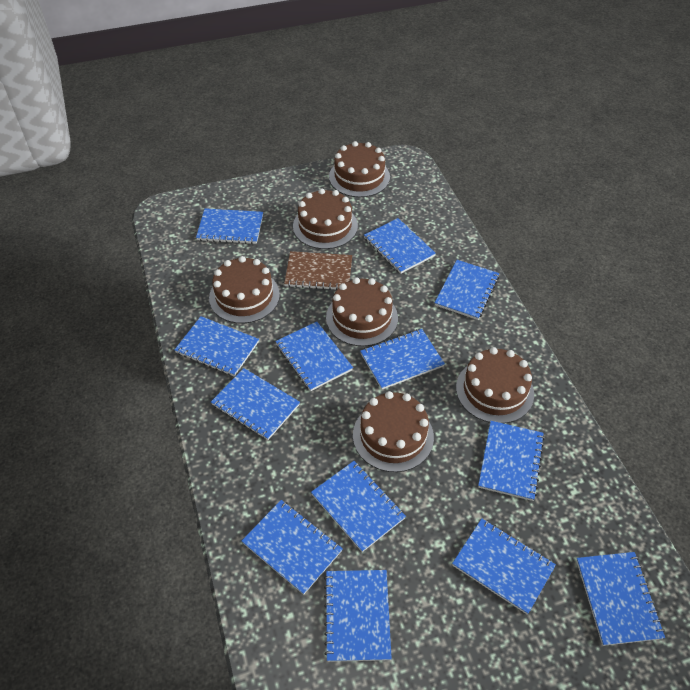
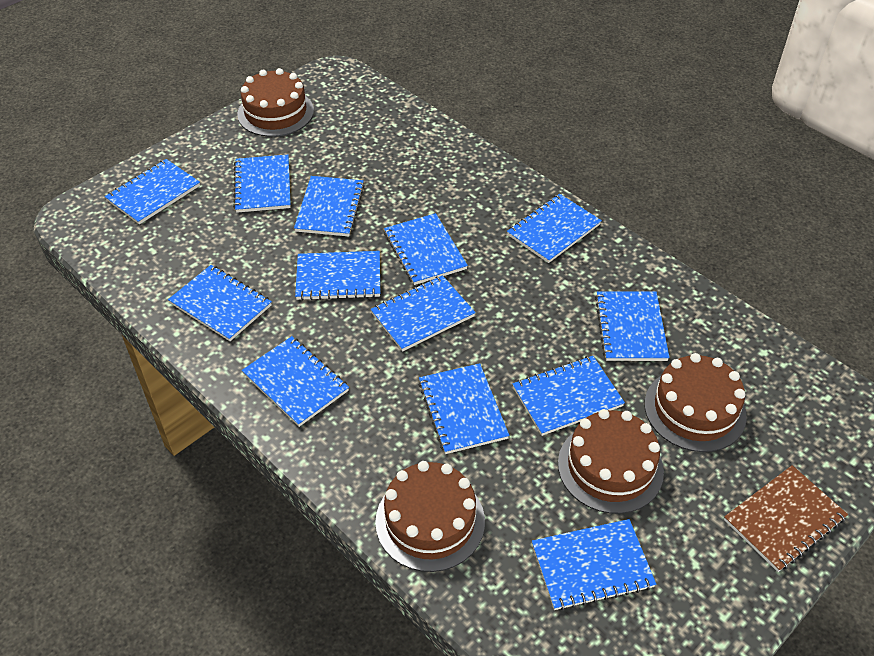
brown cake: 6 -> 4

